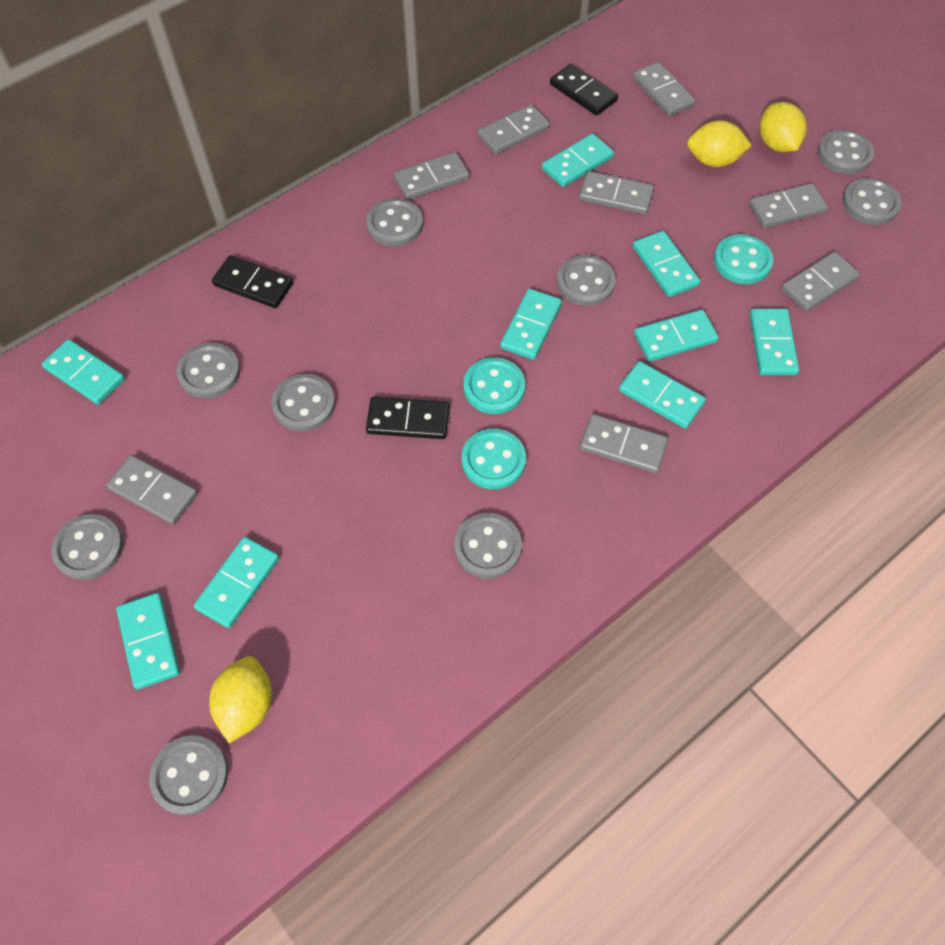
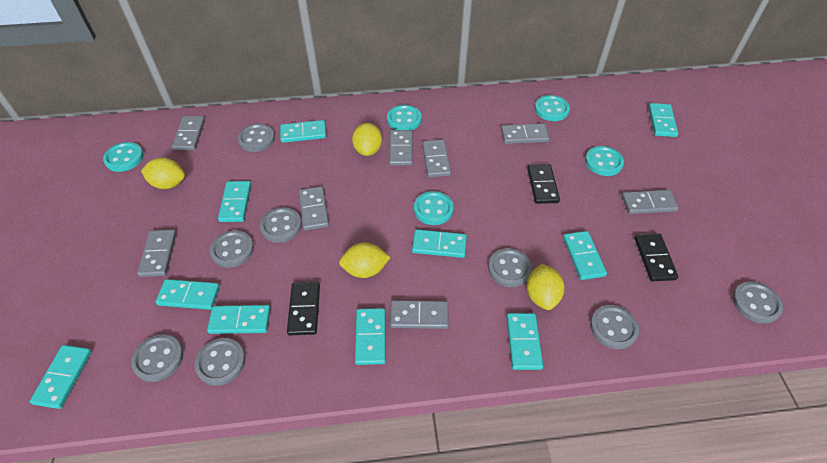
grey button: 9 -> 8
turquoise button: 3 -> 5
turquoise domino: 9 -> 10
yellow lemon: 3 -> 4

